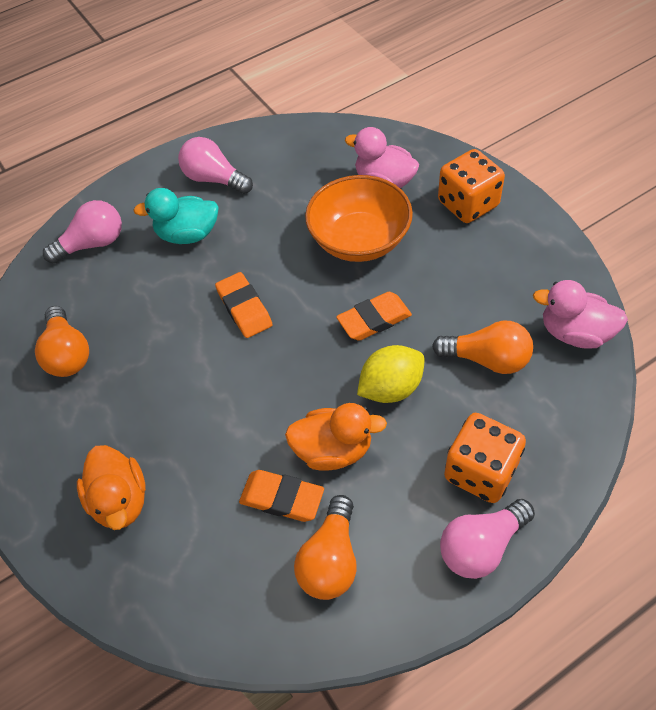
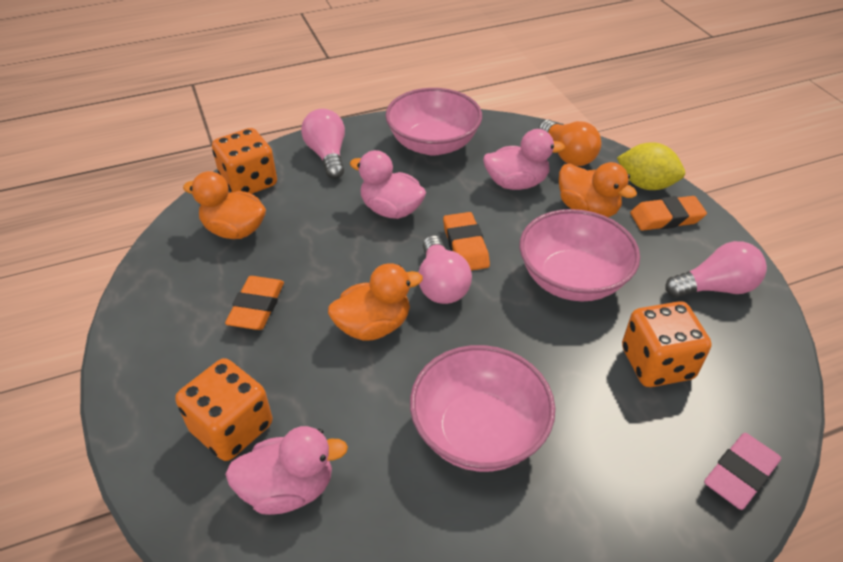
orange bowl: 1 -> 0
orange dice: 2 -> 3
orange duck: 2 -> 3
orange light bulb: 3 -> 1
pink bowl: 0 -> 3
pink duck: 2 -> 3
pink eraser: 0 -> 1
turquoise duck: 1 -> 0

